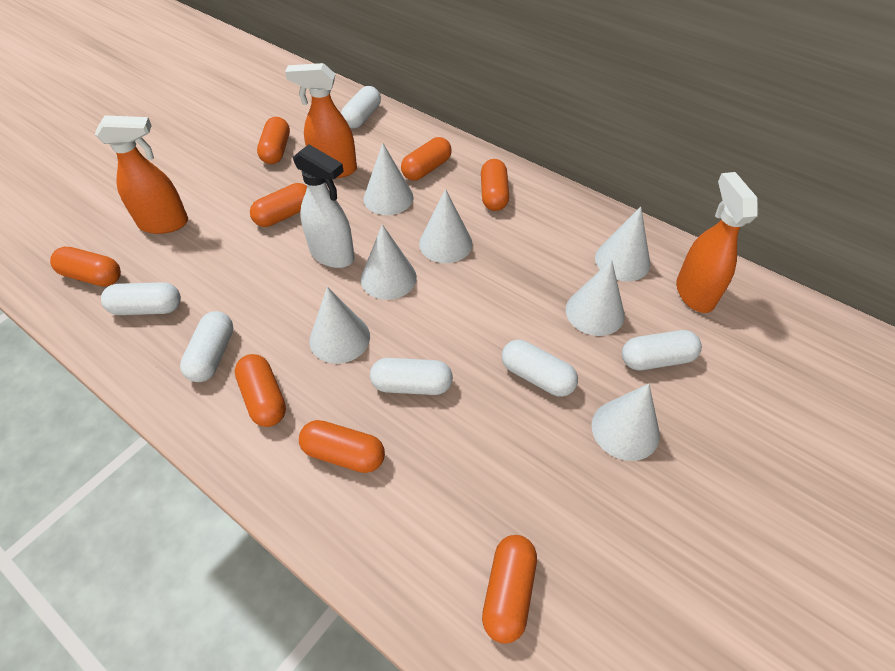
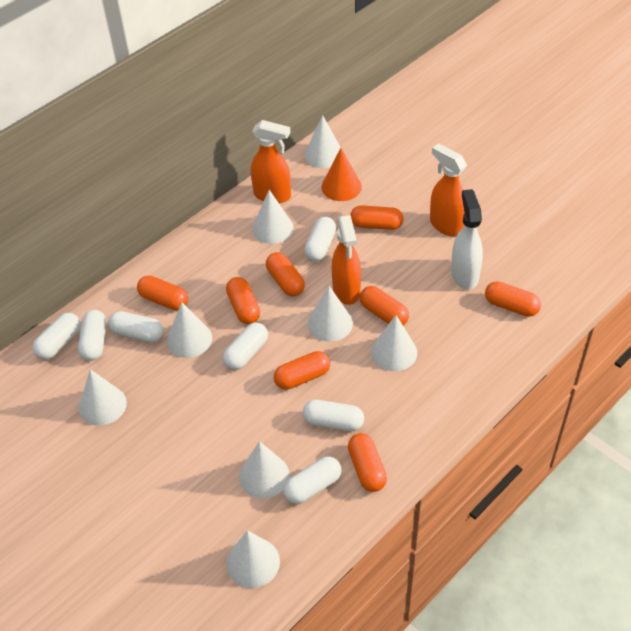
orange cone: 0 -> 1
white capsule: 6 -> 7
white cone: 7 -> 8

